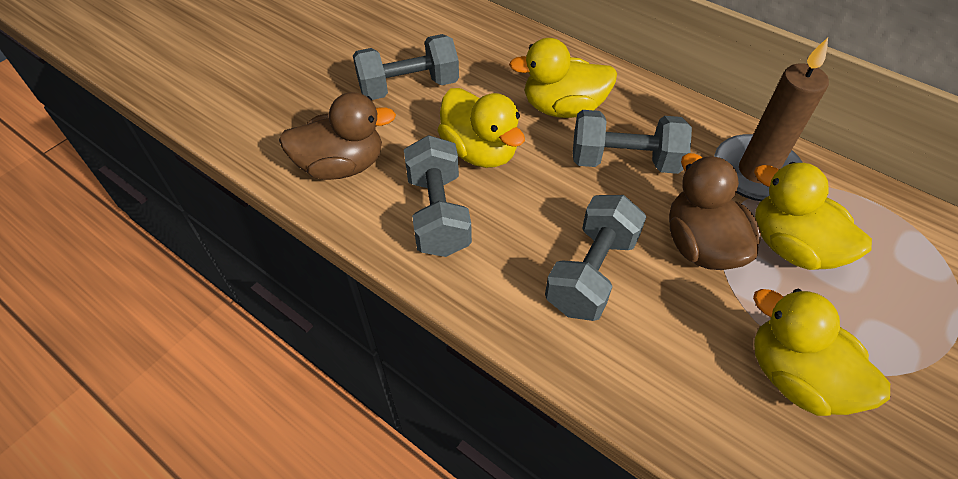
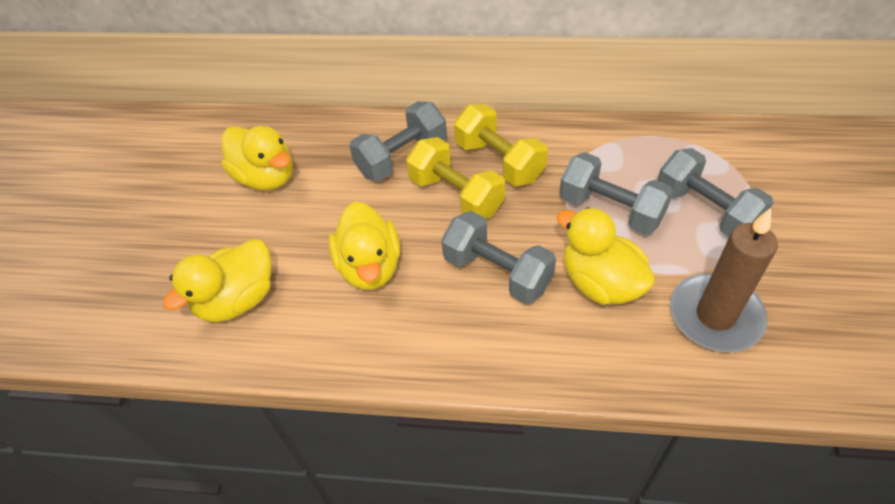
brown duck: 2 -> 0
yellow dumbbell: 0 -> 2

